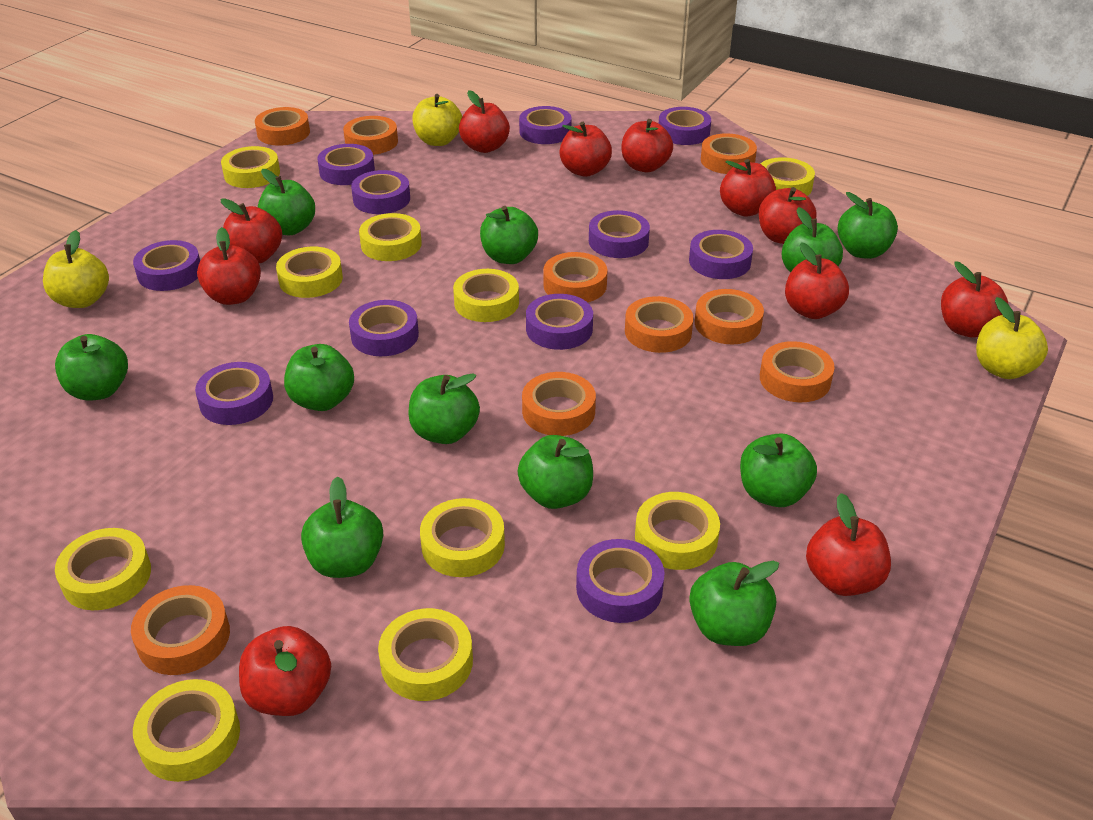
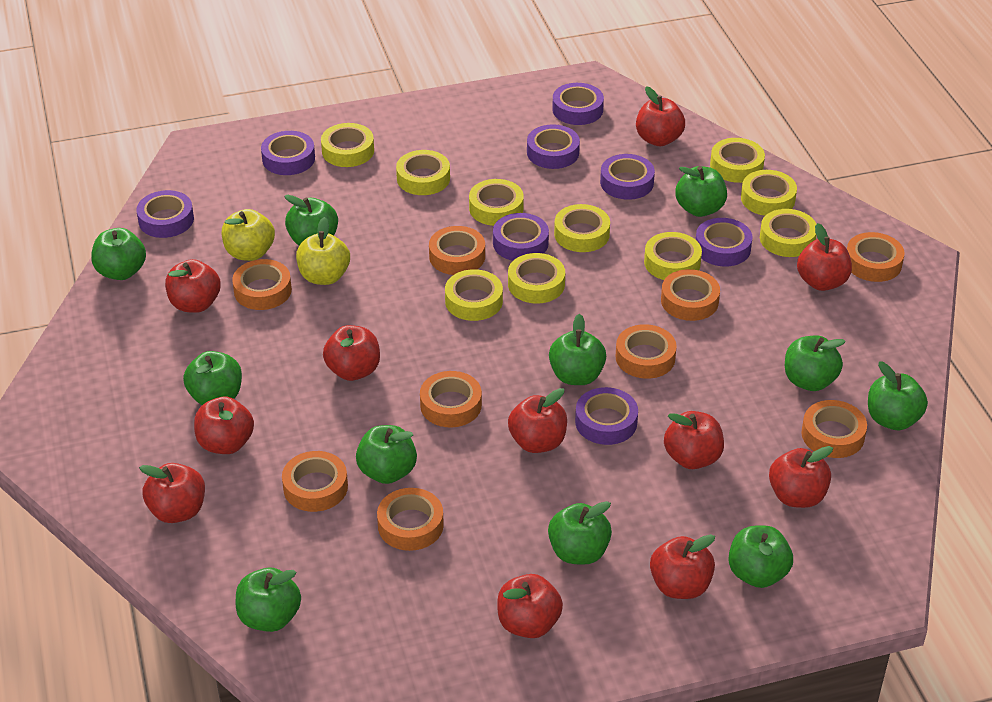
purple tape: 11 -> 8
yellow apple: 3 -> 2

